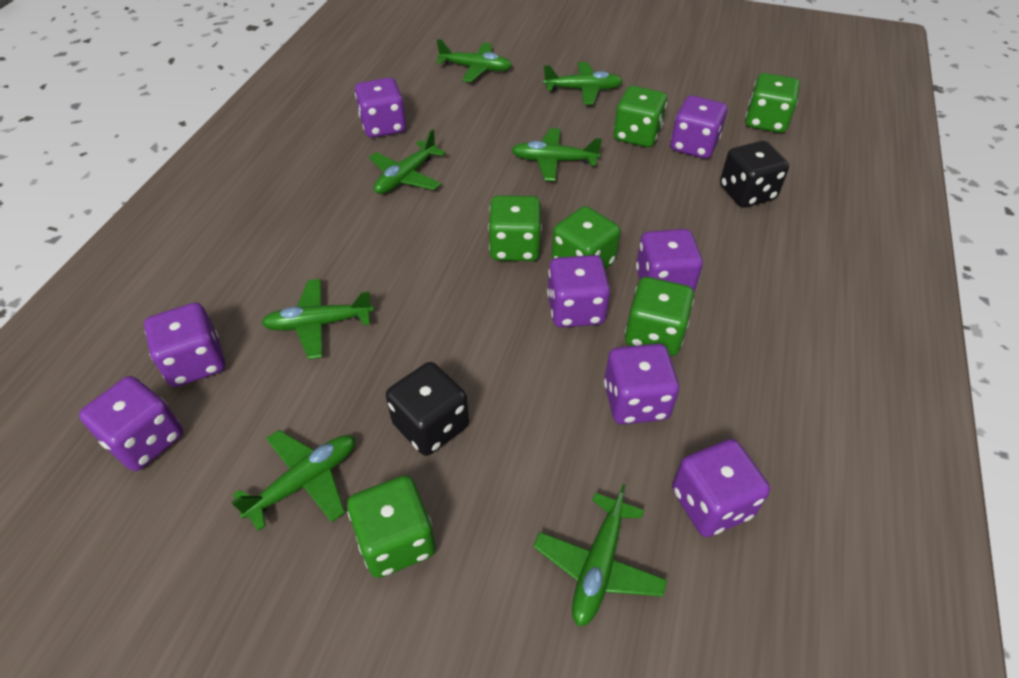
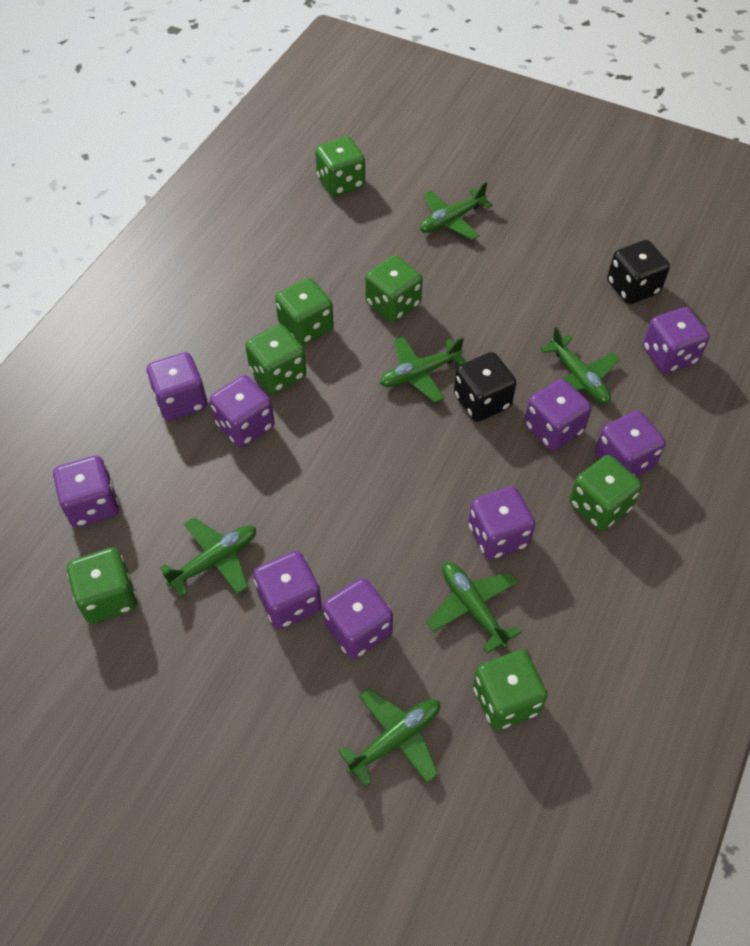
green dice: 6 -> 7
green plane: 7 -> 6
purple dice: 8 -> 9

